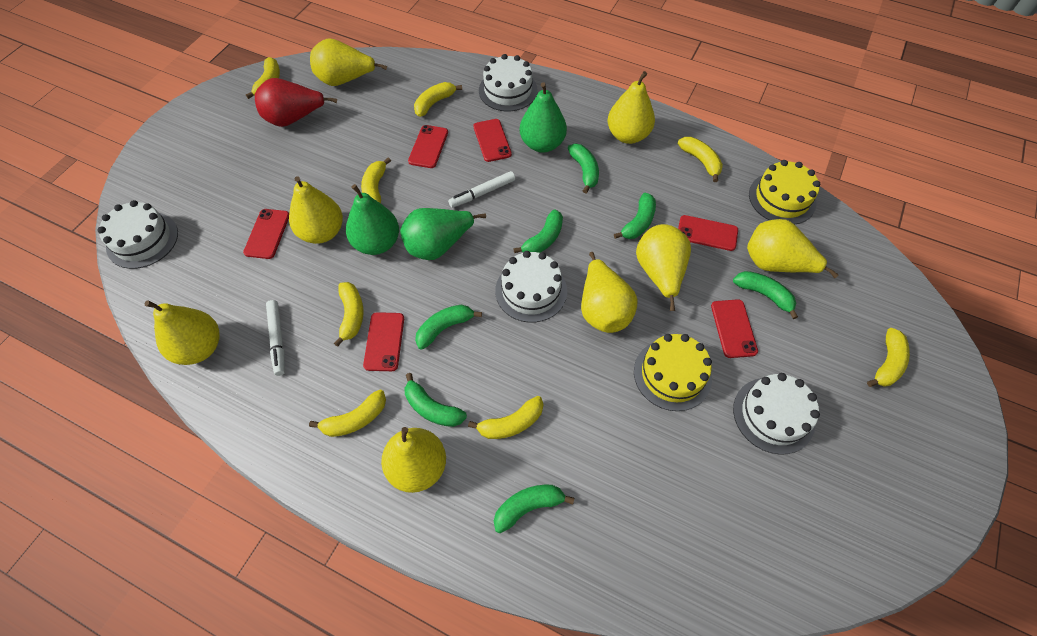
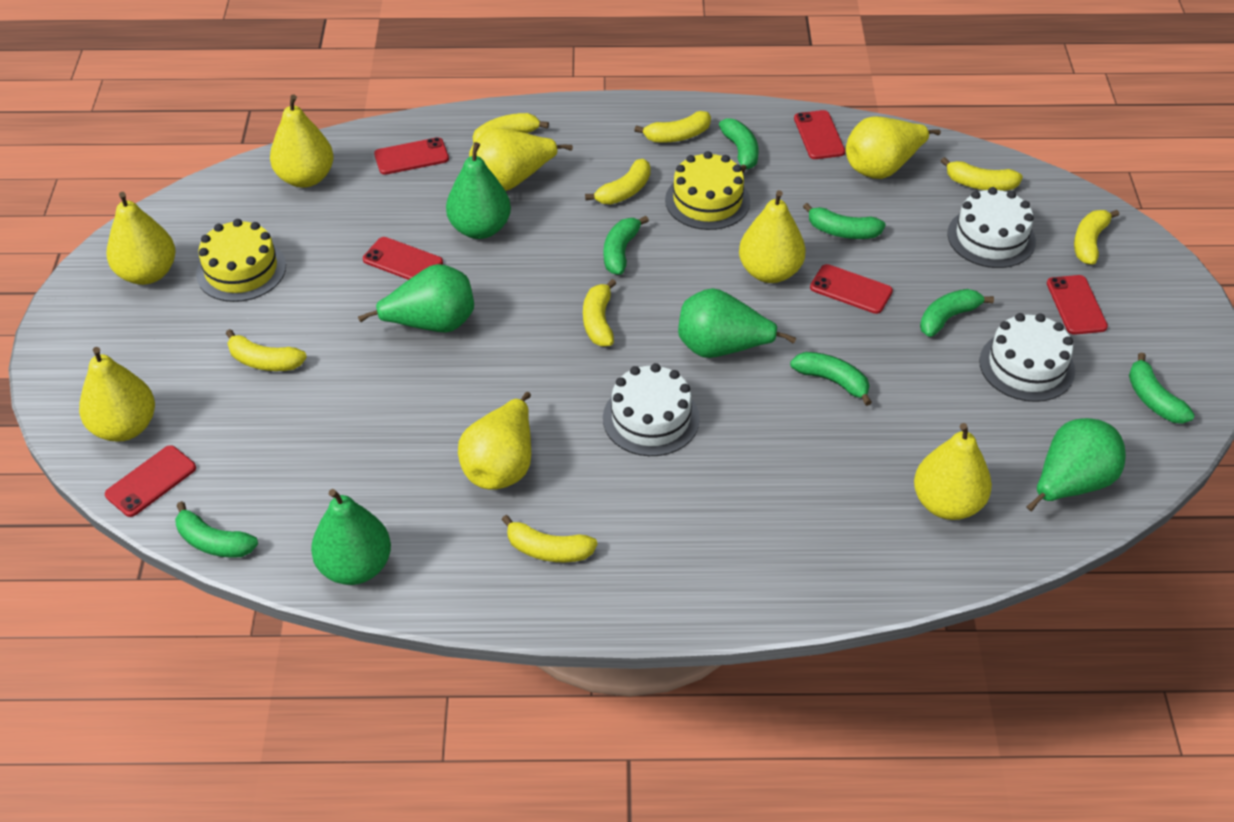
green pear: 3 -> 5
red pear: 1 -> 0
white cake: 4 -> 3
white marker: 2 -> 0

